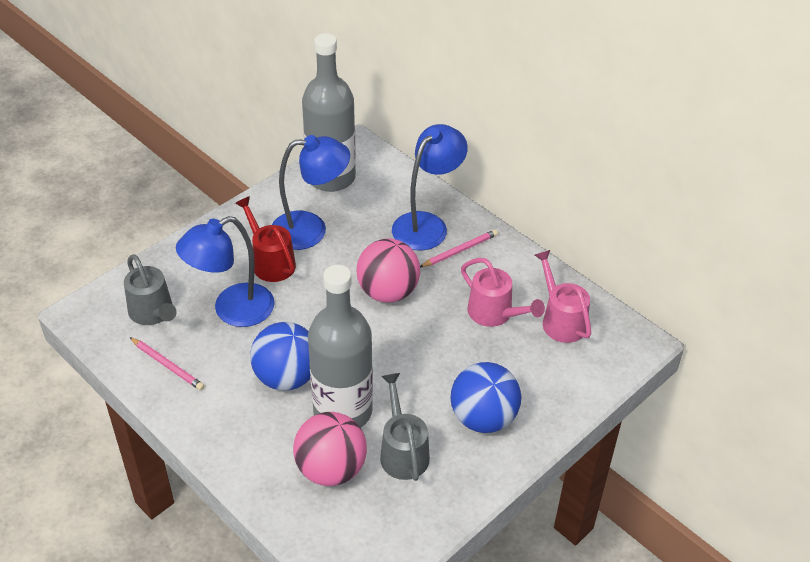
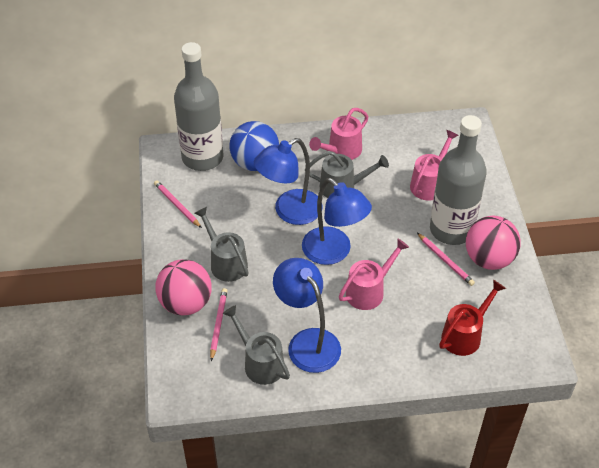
blue ball: 2 -> 1
grey watering can: 2 -> 3
pink pencil: 2 -> 3
pink watering can: 2 -> 3

